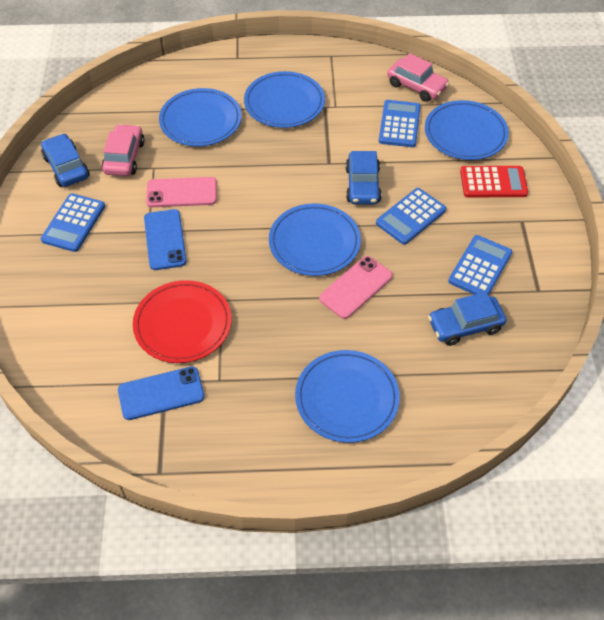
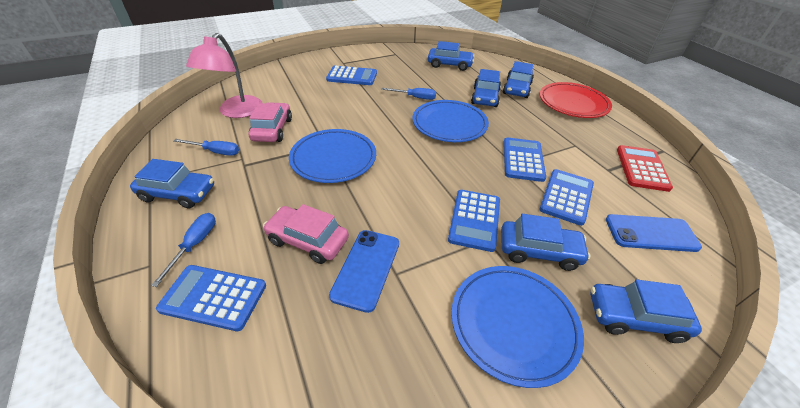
blue calculator: 4 -> 5
blue car: 3 -> 6
blue plate: 5 -> 3
blue screwdriver: 0 -> 3
pink lamp: 0 -> 1
pink phone: 2 -> 0

